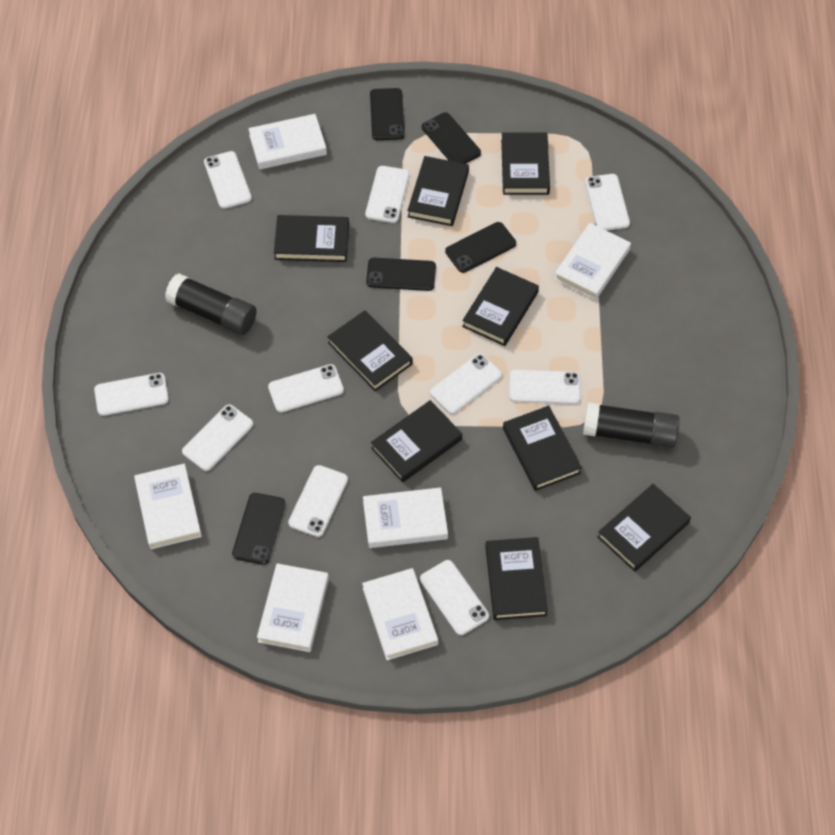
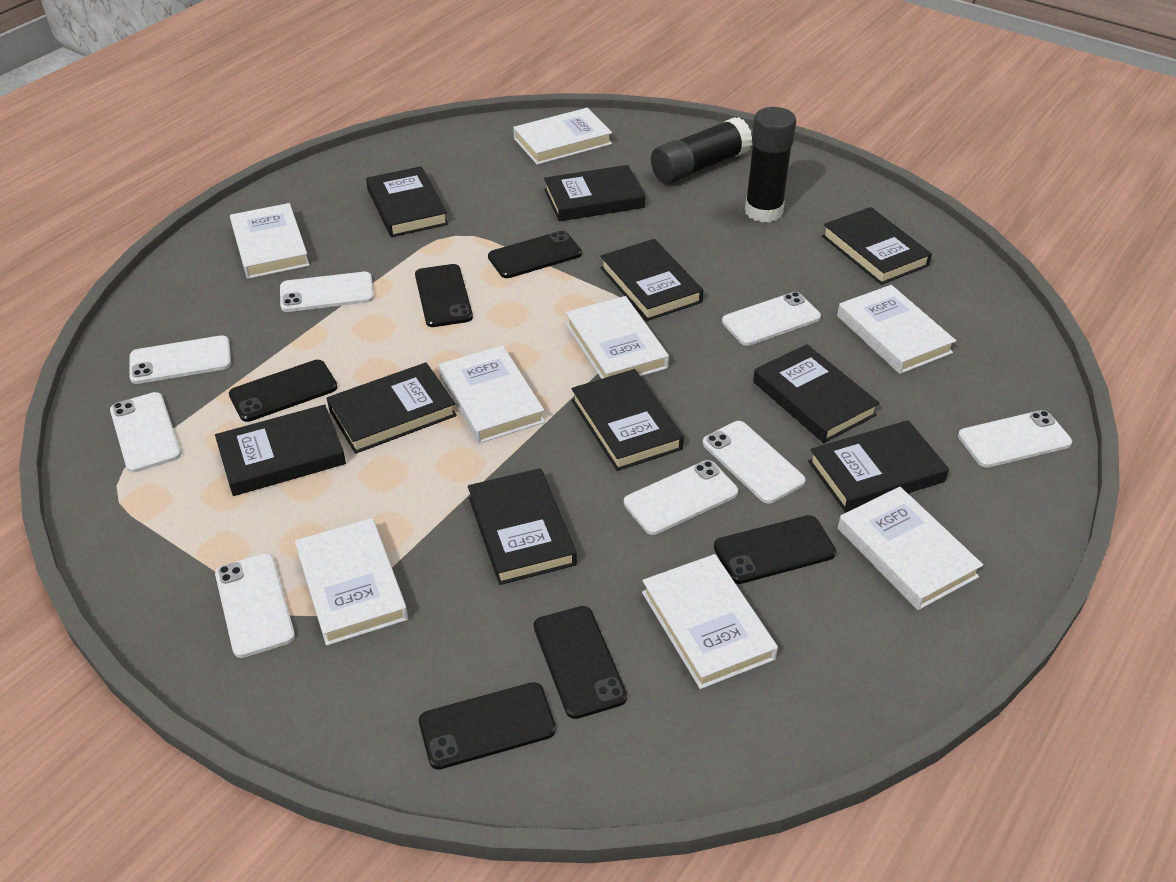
black book: 9 -> 10
black phone: 5 -> 6
white book: 6 -> 8
white phone: 10 -> 8

